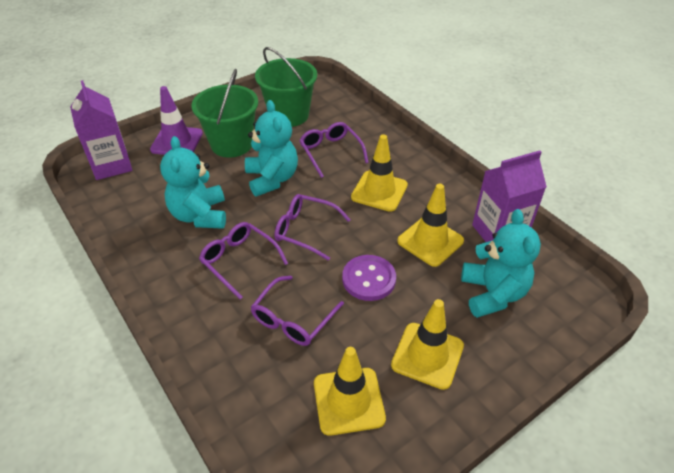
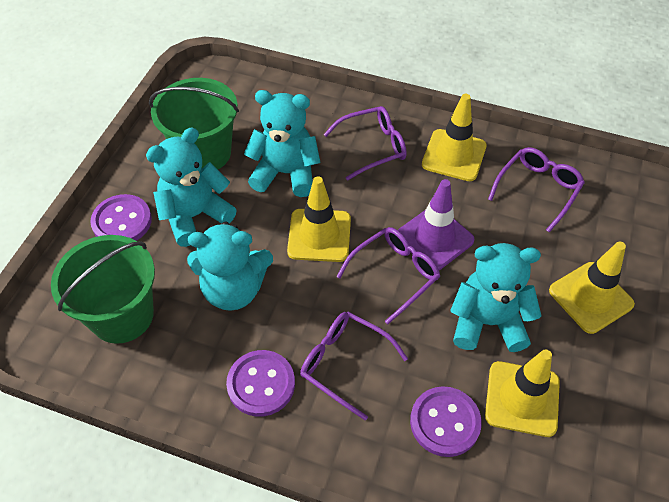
purple button: 1 -> 3
purple carton: 2 -> 0
turquoise teddy bear: 3 -> 4

